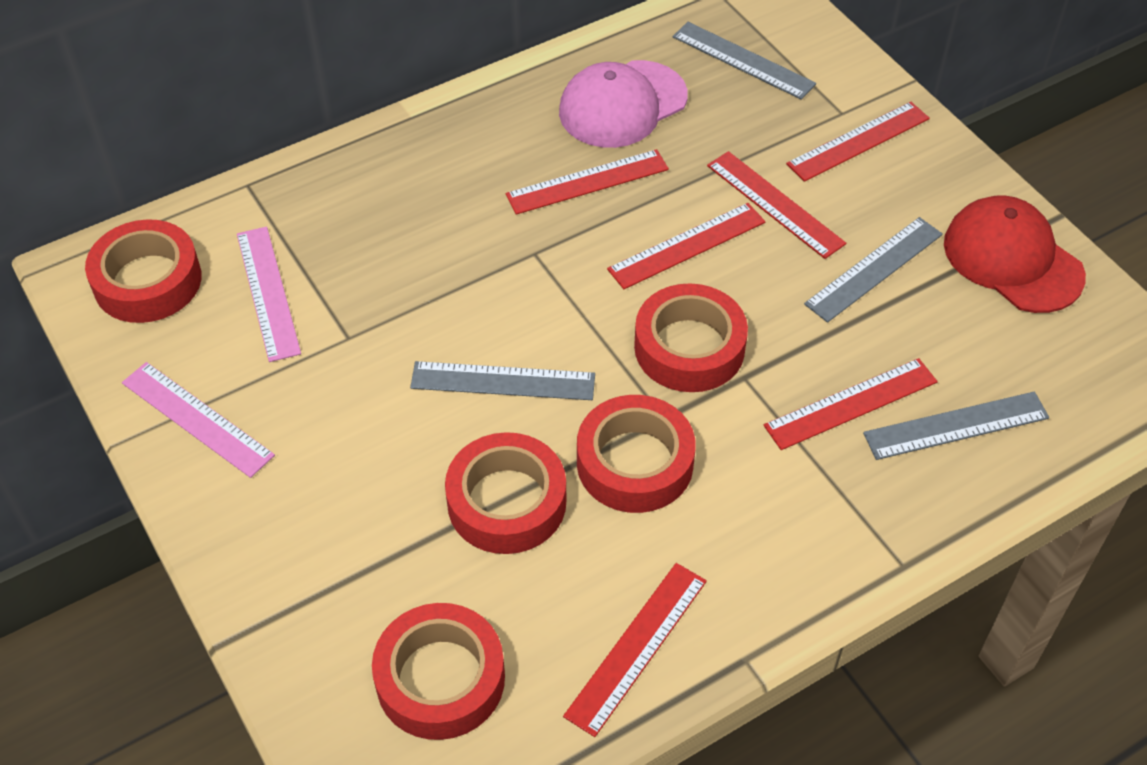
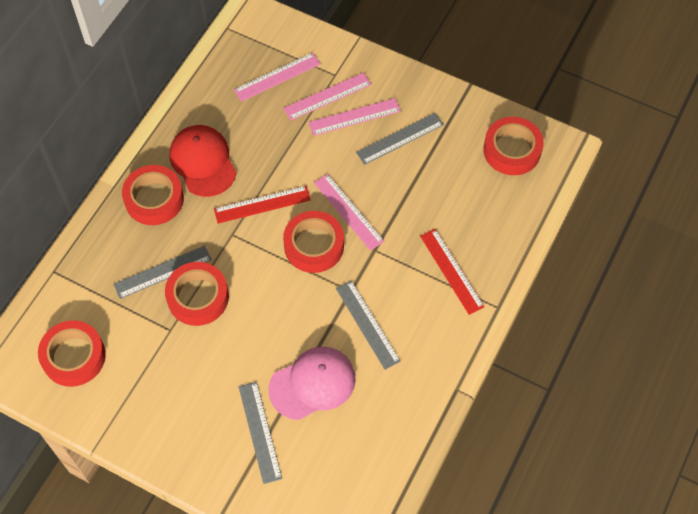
pink ruler: 2 -> 4
red ruler: 6 -> 2

